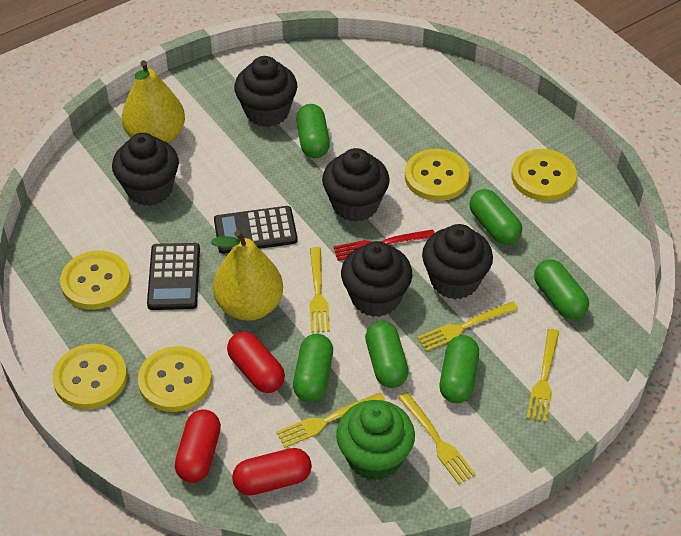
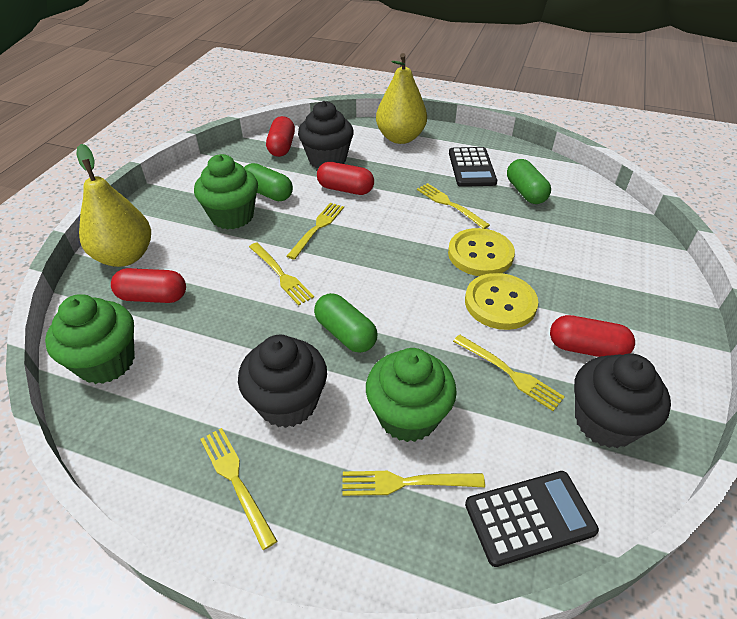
black cupcake: 5 -> 3
green capsule: 6 -> 3
green cupcake: 1 -> 3
red capsule: 3 -> 4
red fork: 1 -> 0
yellow button: 5 -> 2
yellow fork: 5 -> 6

